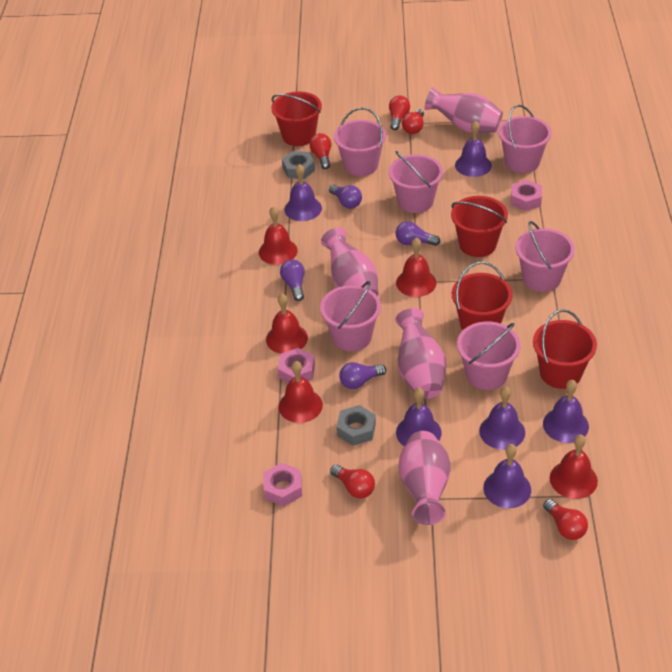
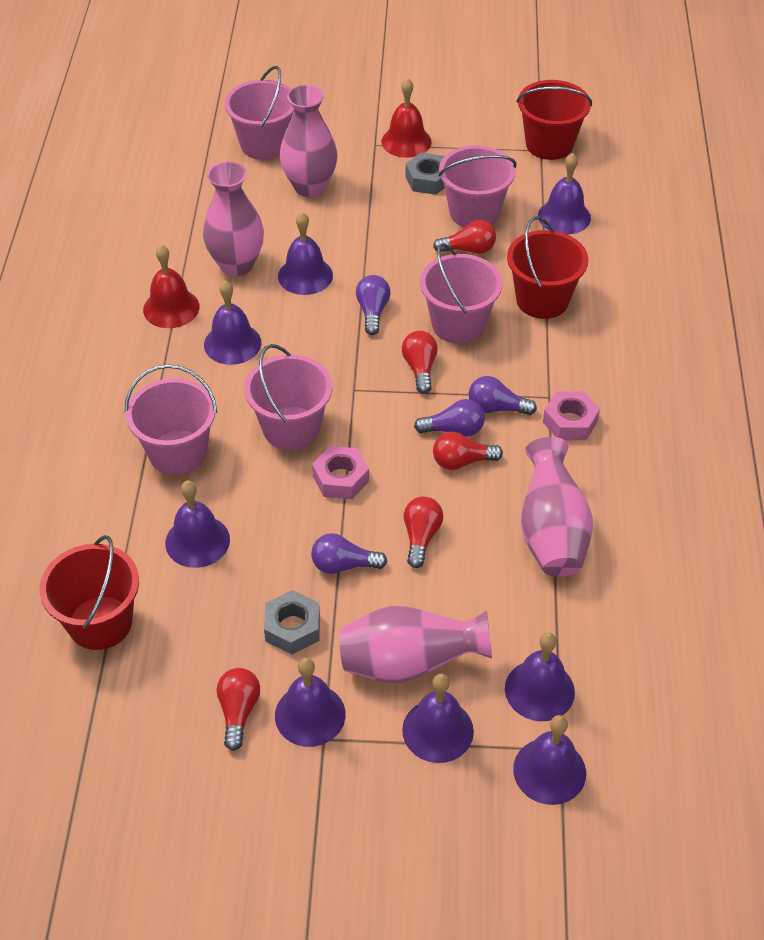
pink bucket: 6 -> 5
pink nut: 3 -> 2
purple bell: 6 -> 8
red bell: 5 -> 2
red bucket: 4 -> 3

